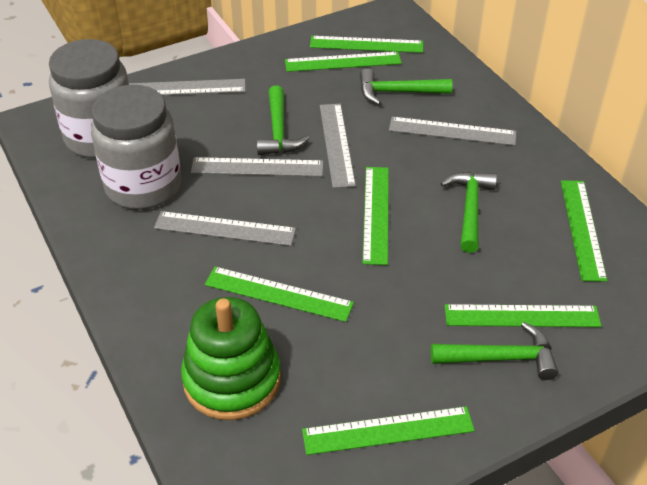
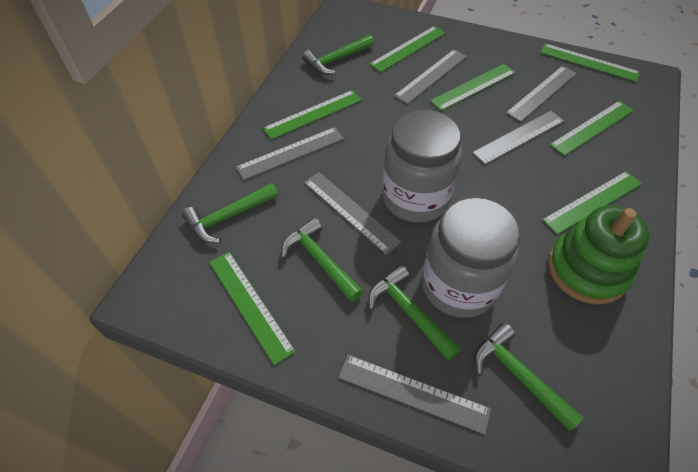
green hammer: 4 -> 5
grey ruler: 5 -> 6

